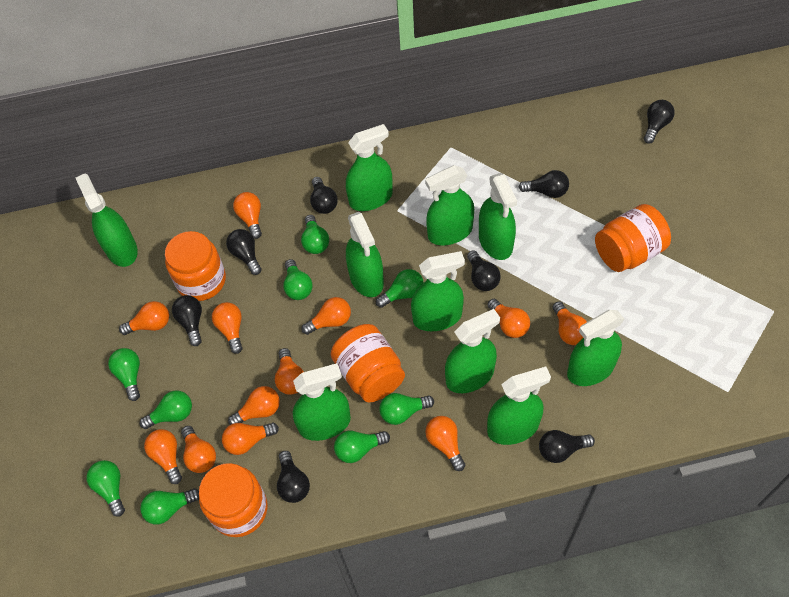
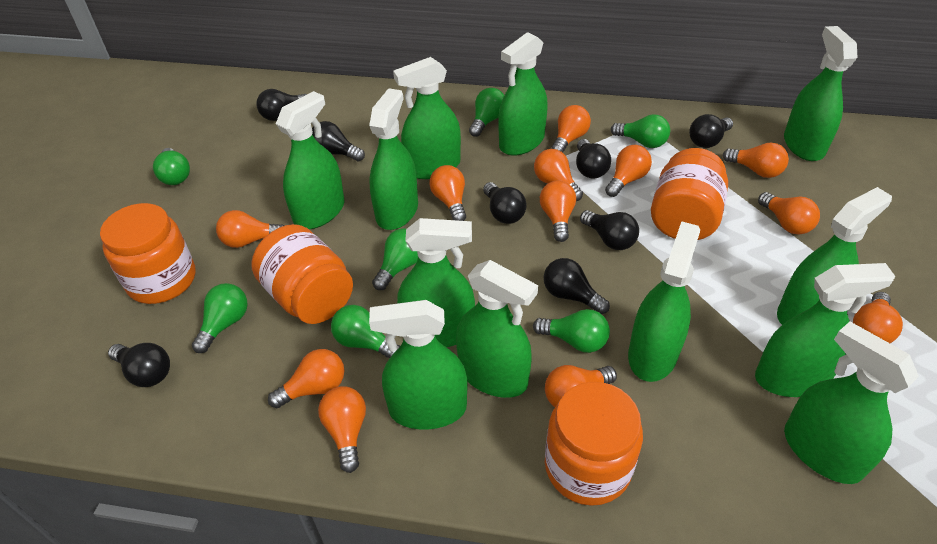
green light bulb: 9 -> 7
green spray bottle: 10 -> 12

